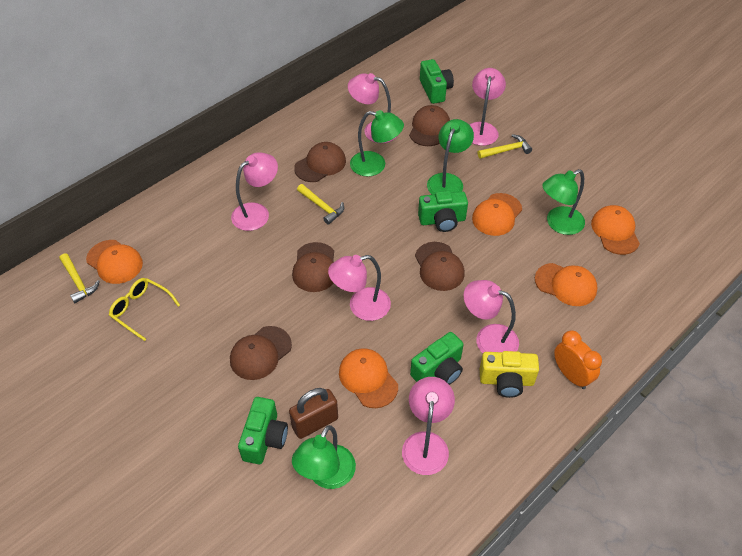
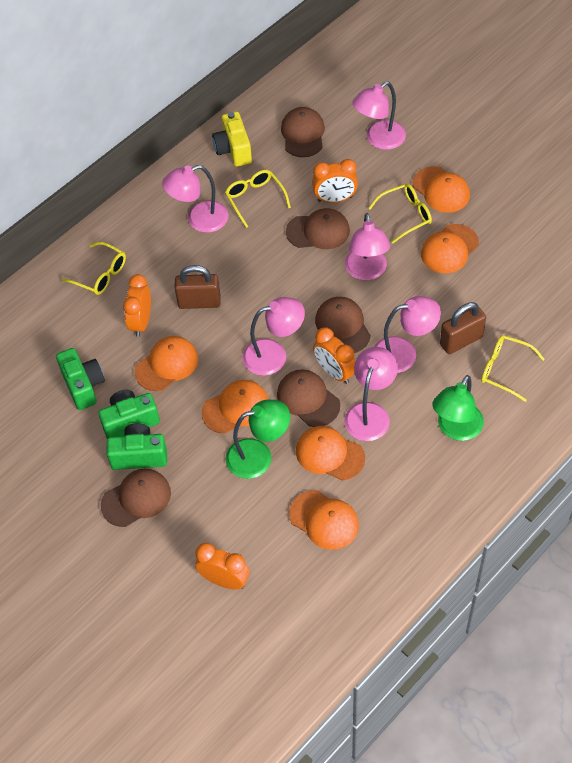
brown padlock: 1 -> 2
green camera: 4 -> 3
green lamp: 4 -> 2
orange cap: 5 -> 6
orange clock: 1 -> 4
yellow glasses: 1 -> 4
yellow hammer: 3 -> 0

